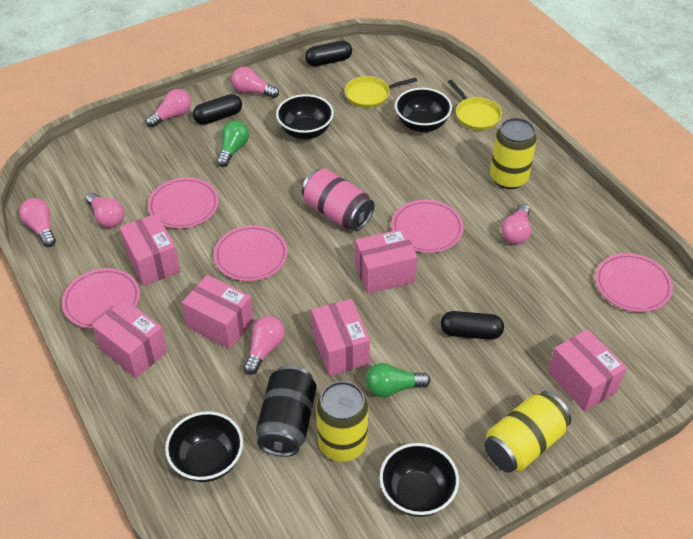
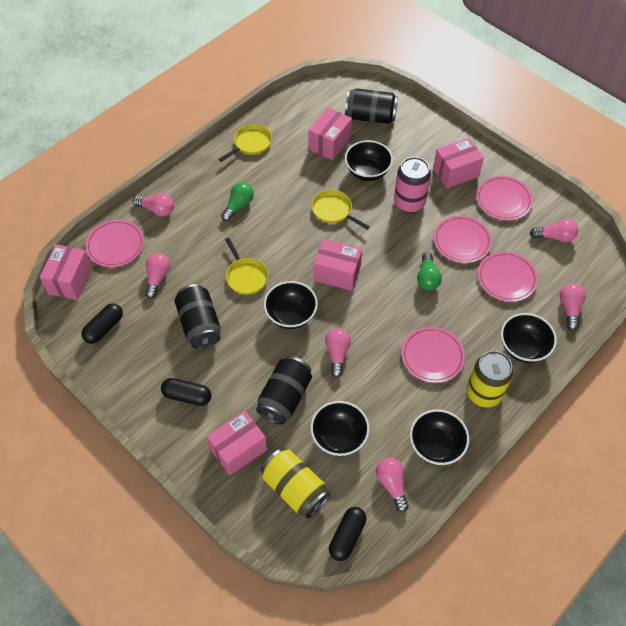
black bowl: 4 -> 5
black can: 1 -> 3
pink box: 6 -> 5
yellow can: 3 -> 2
yellow pan: 2 -> 3

